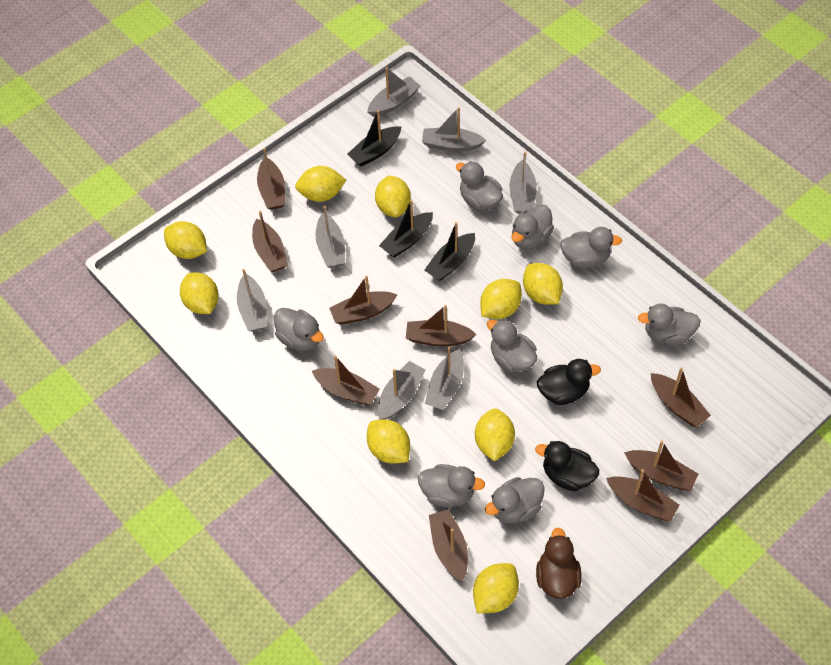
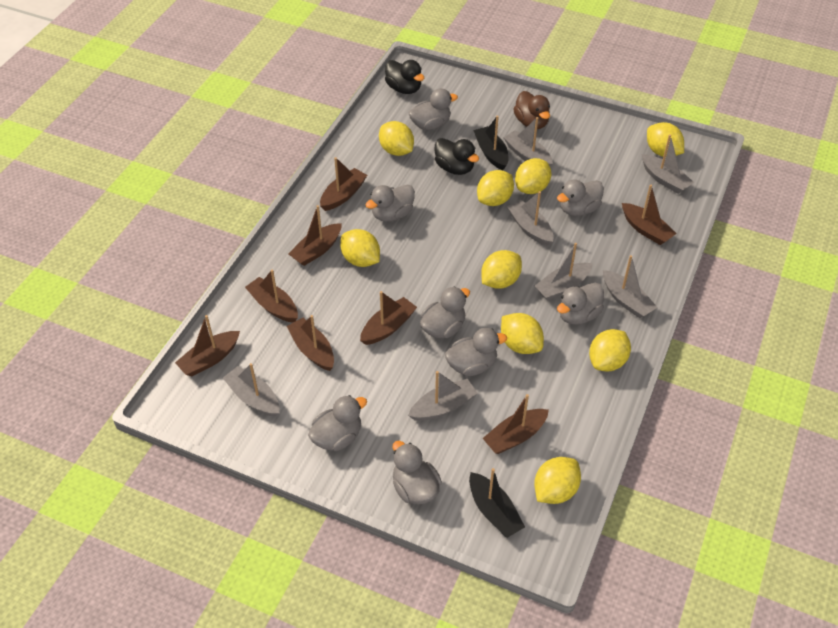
black boat: 3 -> 2
brown boat: 9 -> 8

